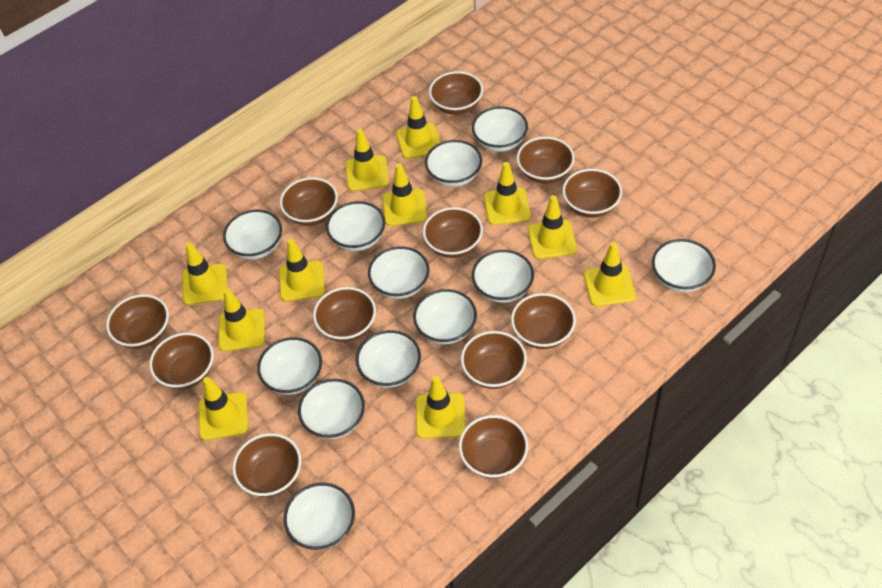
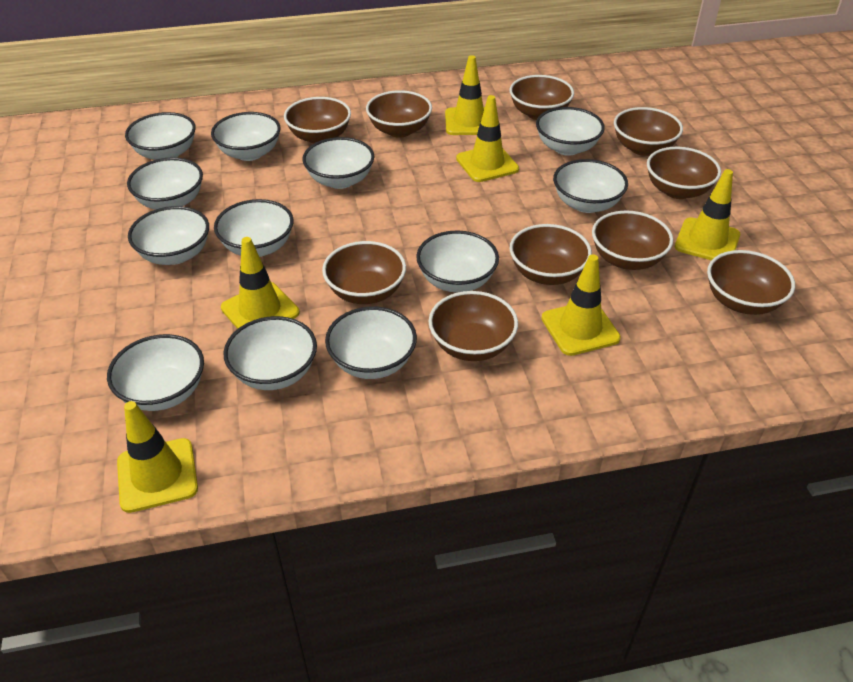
brown bowl: 12 -> 10
yellow traffic cone: 11 -> 6

